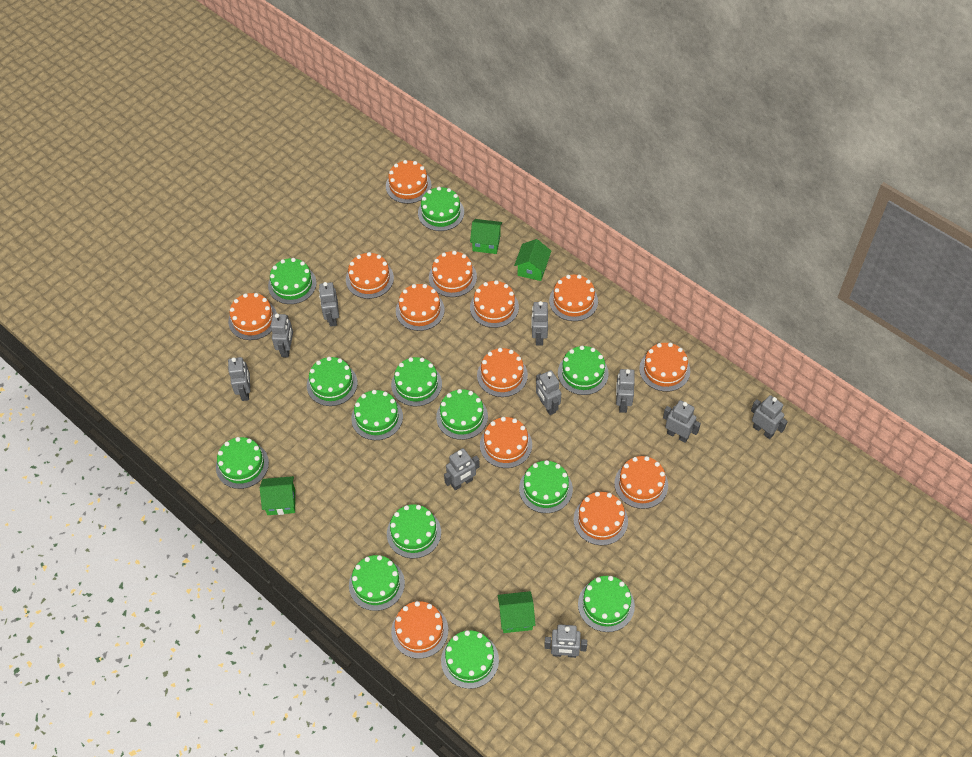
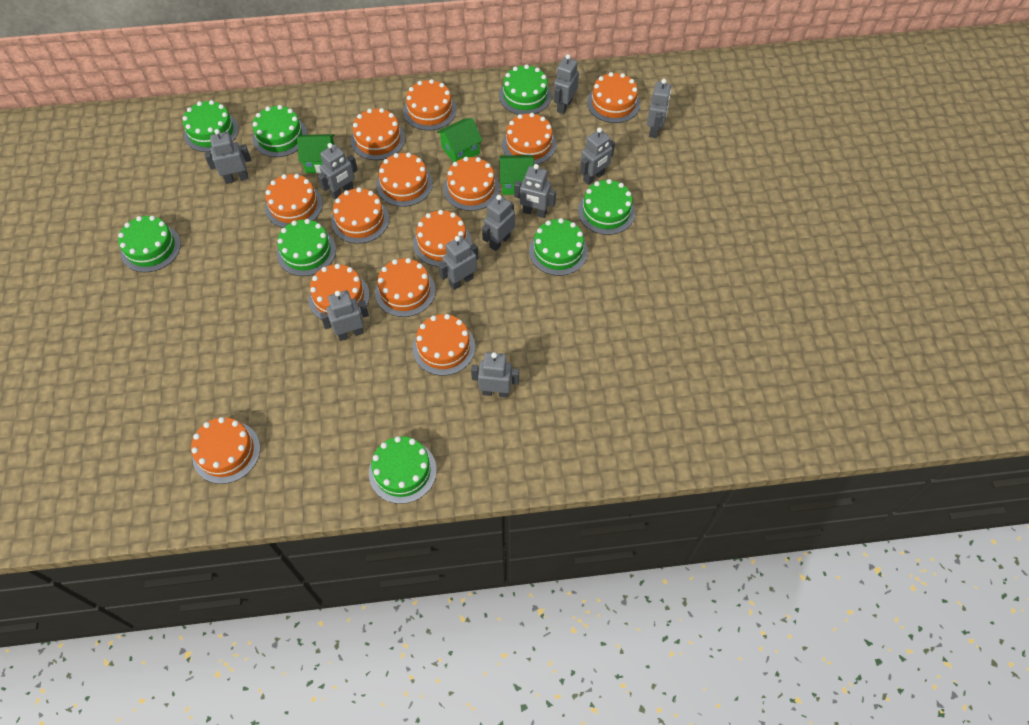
green cake: 13 -> 8
green house: 4 -> 3

